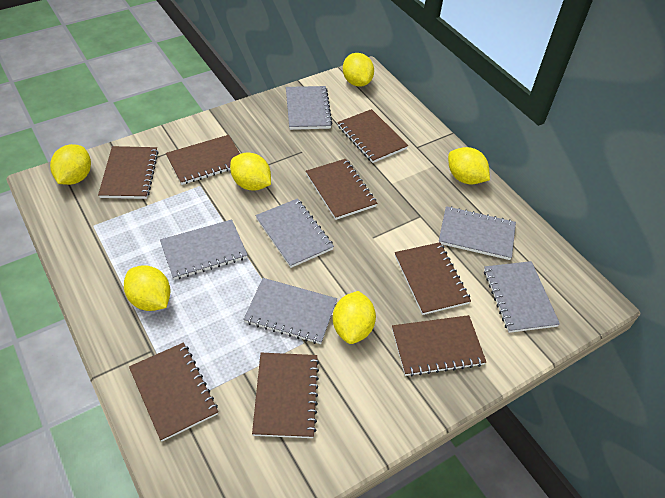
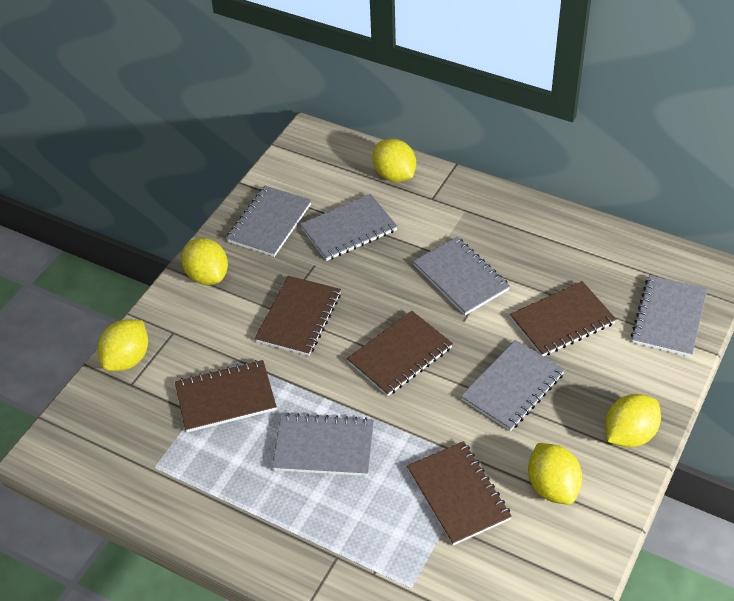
brown notebook: 8 -> 5
yellow lemon: 6 -> 5

